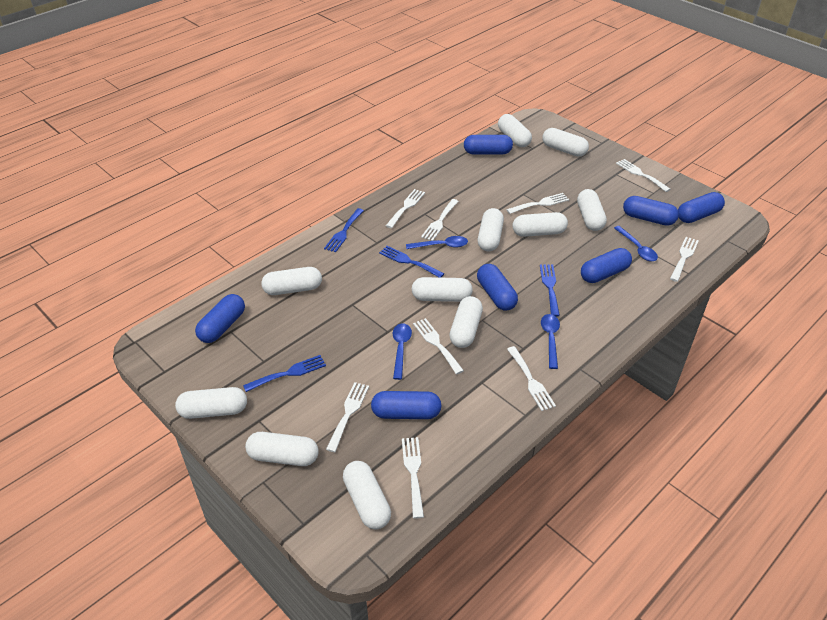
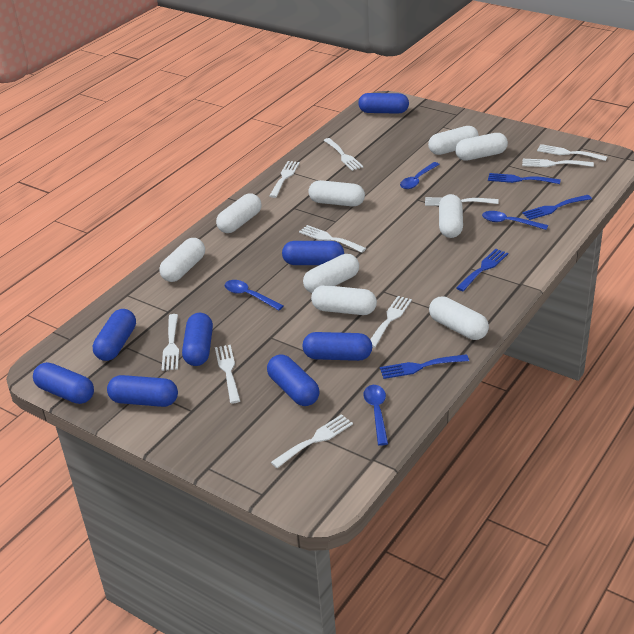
blue capsule: 7 -> 8
white capsule: 11 -> 9
white fork: 9 -> 10

